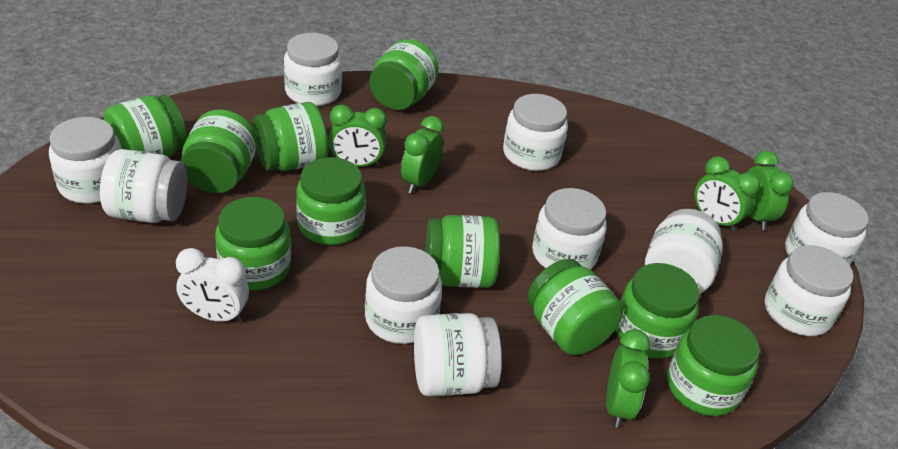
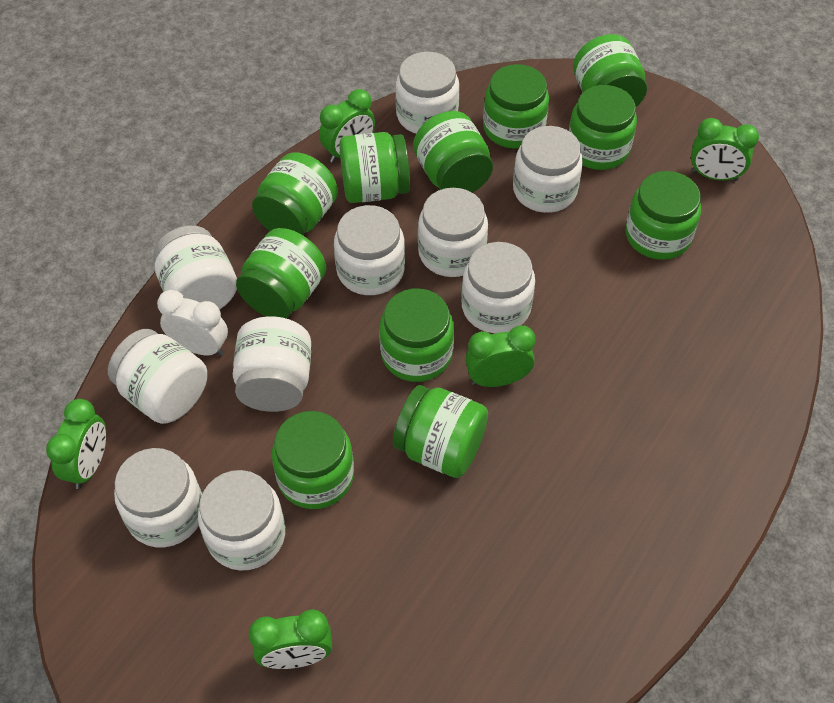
green jar: 10 -> 11

